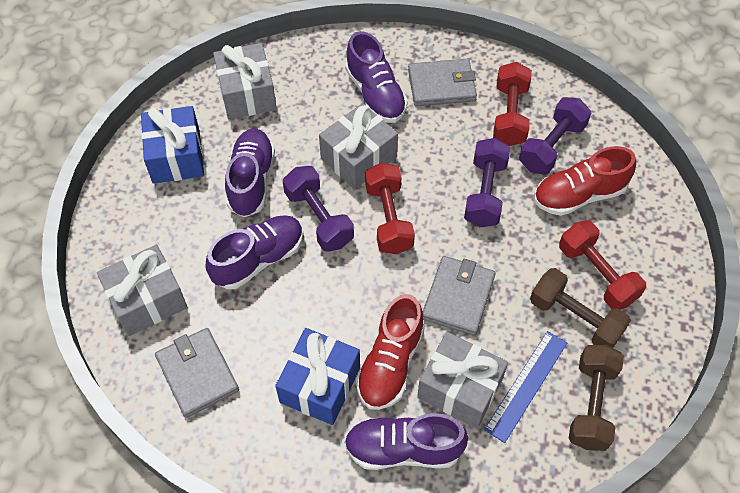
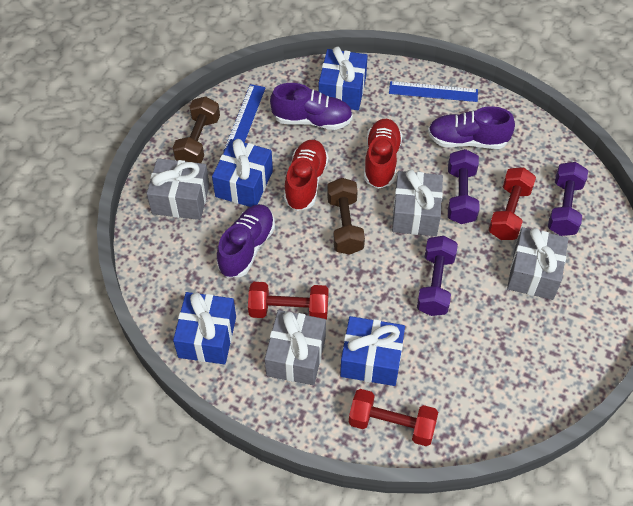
blue gift: 2 -> 4
blue ruler: 1 -> 2
grey wallet: 3 -> 0
purple shoe: 4 -> 3

